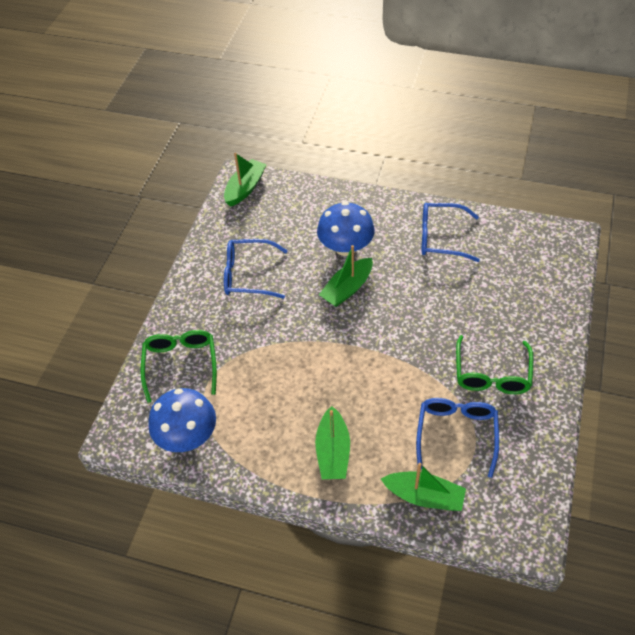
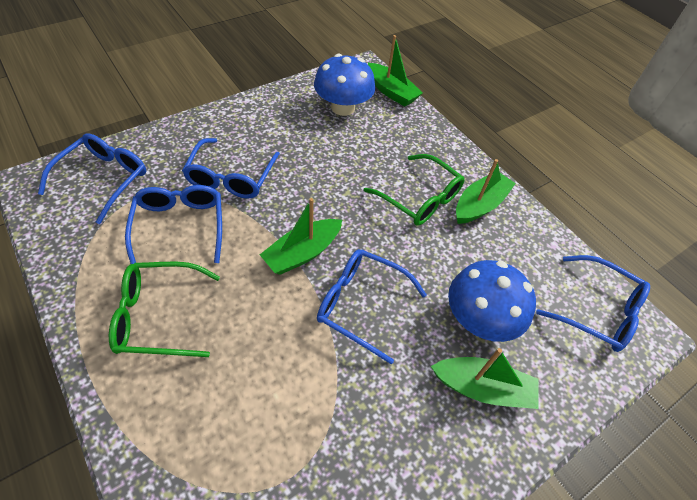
blue glasses: 3 -> 5

